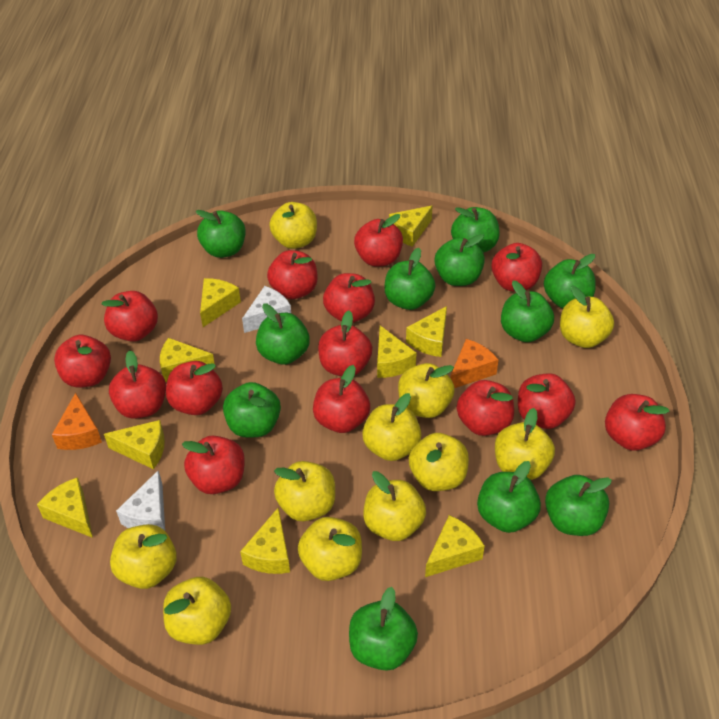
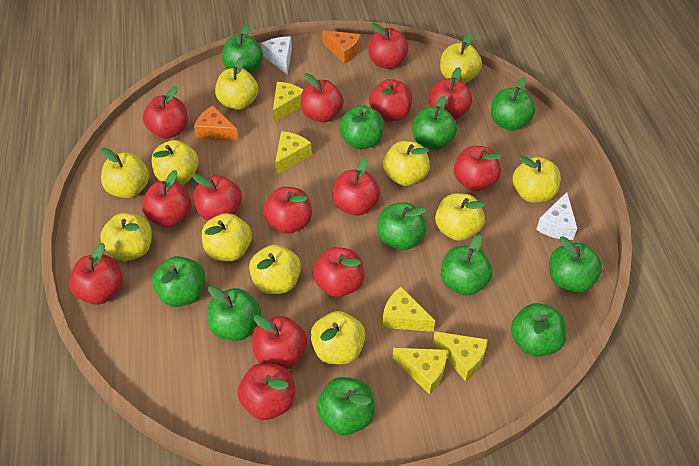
yellow cheese: 9 -> 5

